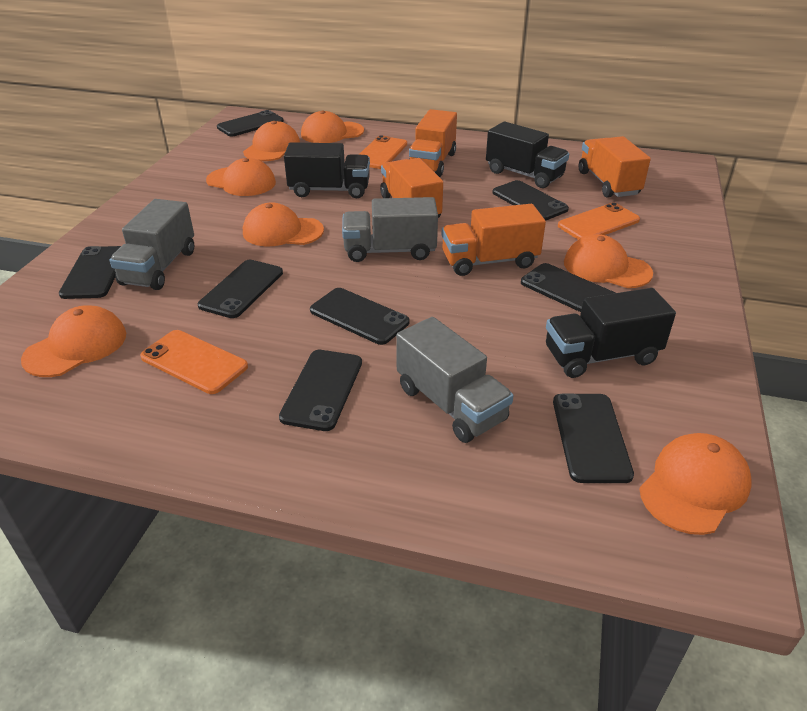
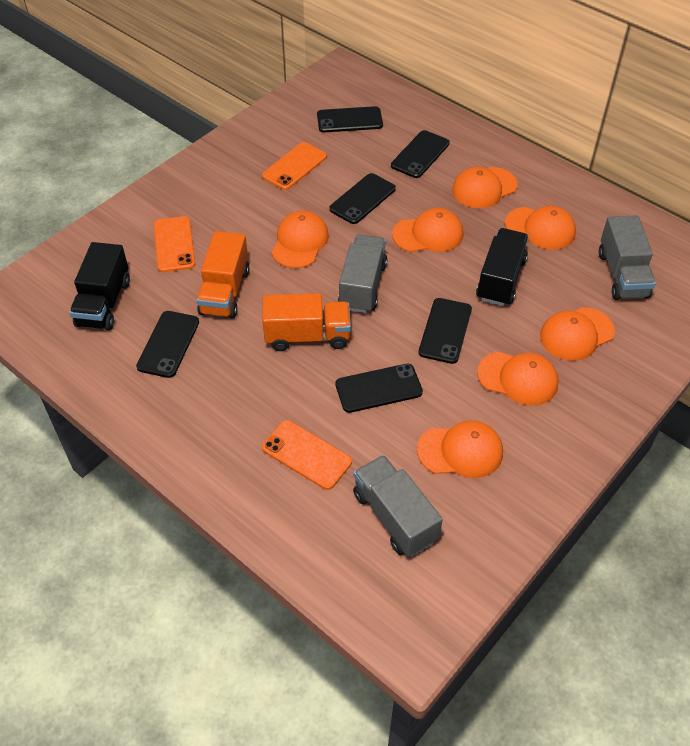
black phone: 8 -> 6
black truck: 3 -> 2
orange truck: 4 -> 2

